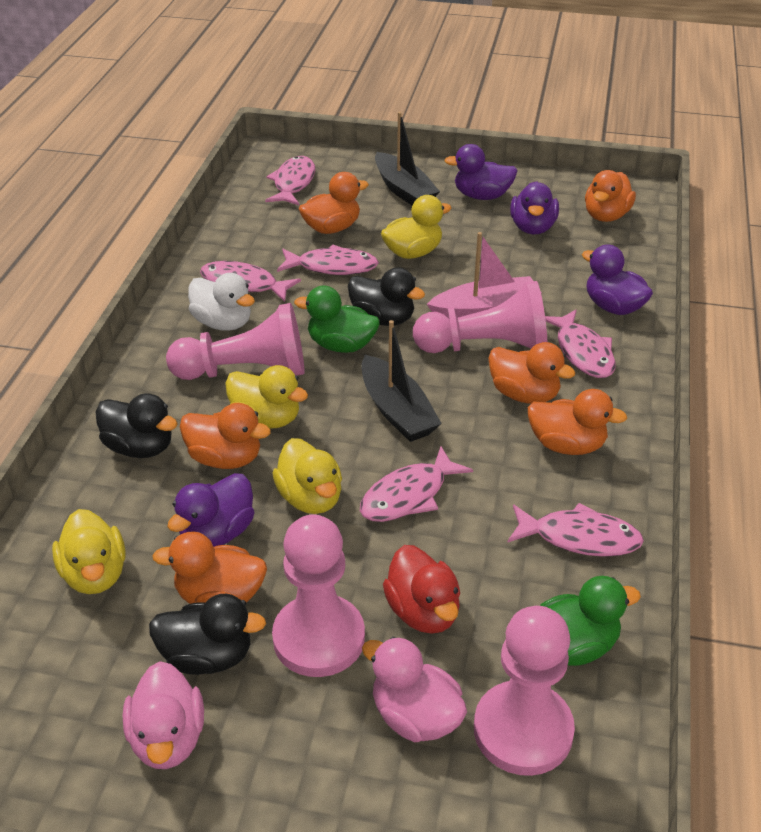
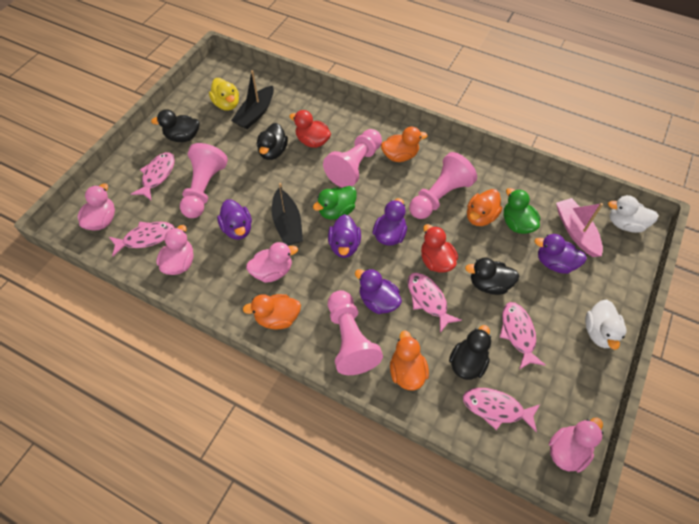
black duck: 3 -> 4
orange duck: 6 -> 4
pink duck: 2 -> 4
pink fish: 6 -> 5
purple duck: 4 -> 5
red duck: 1 -> 2
white duck: 1 -> 2
yellow duck: 4 -> 1

